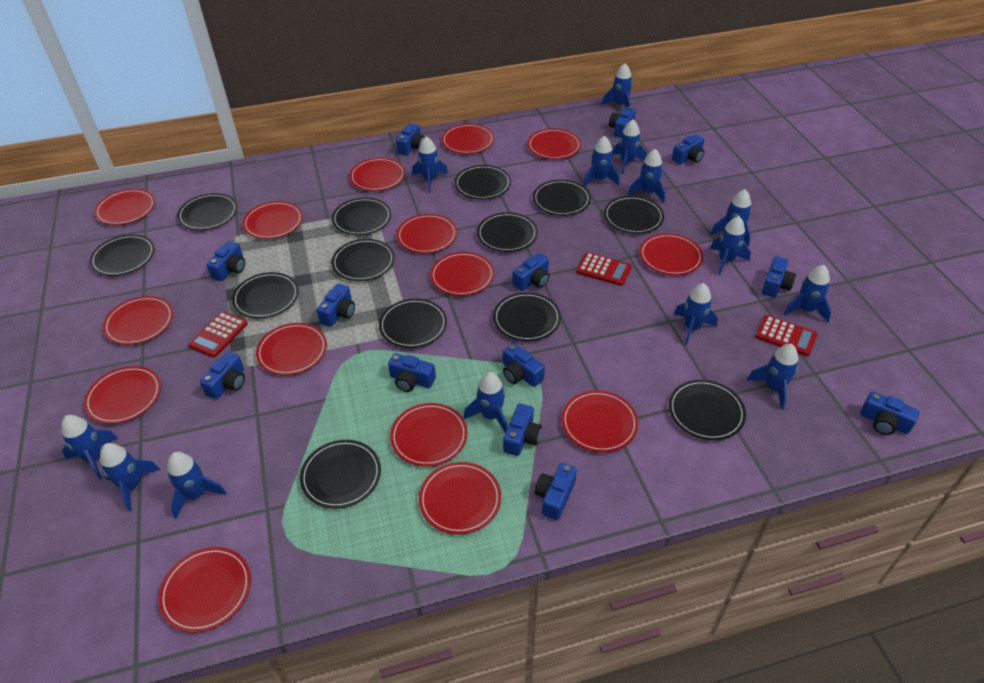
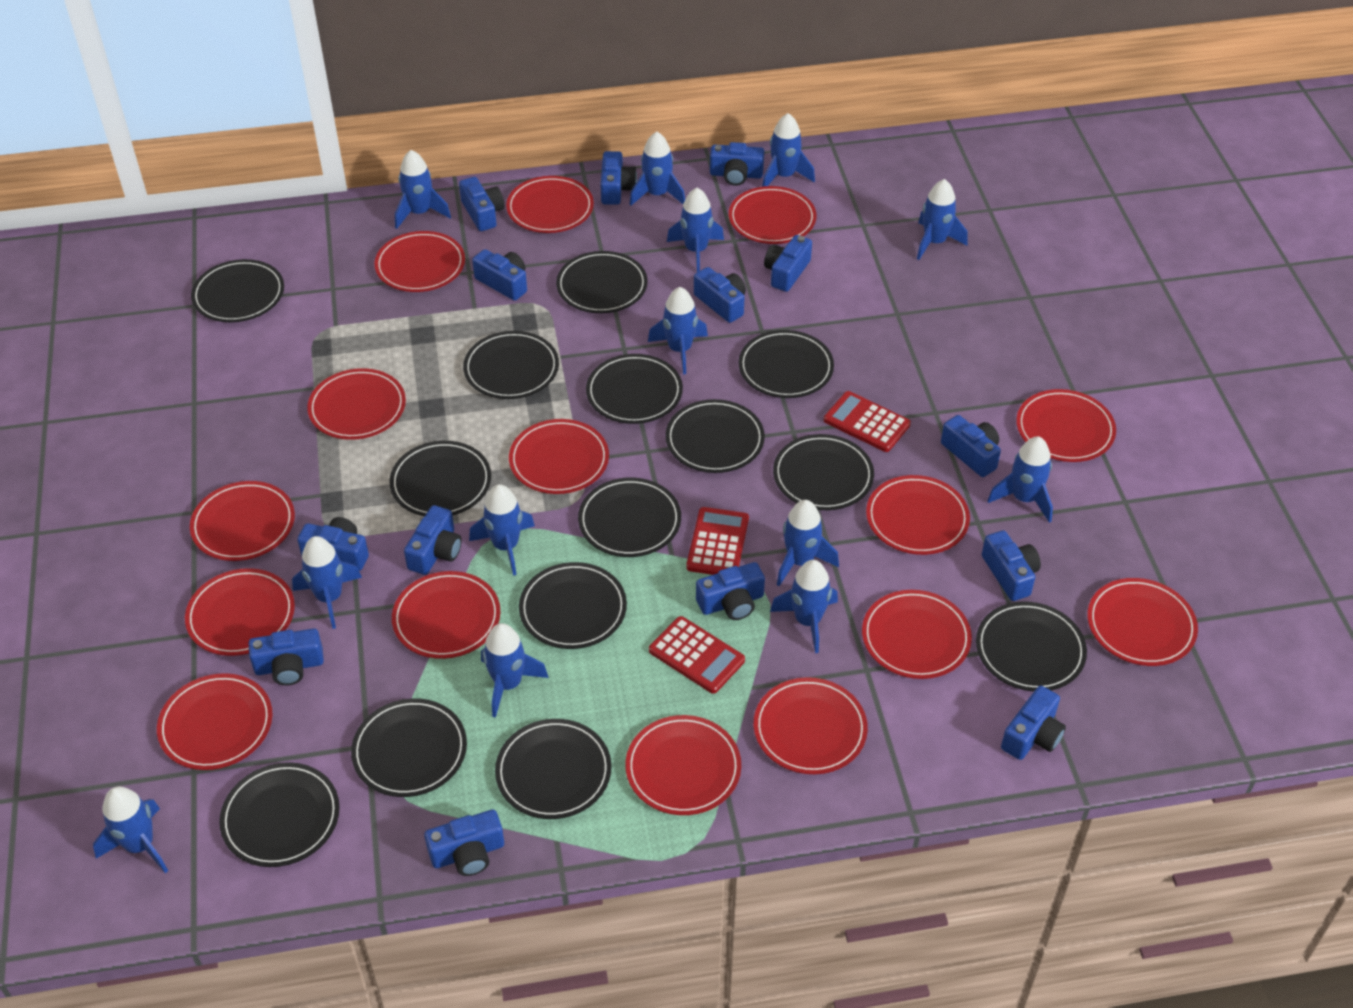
black plate: 13 -> 14
blue camera: 13 -> 14
blue rocket: 14 -> 13

